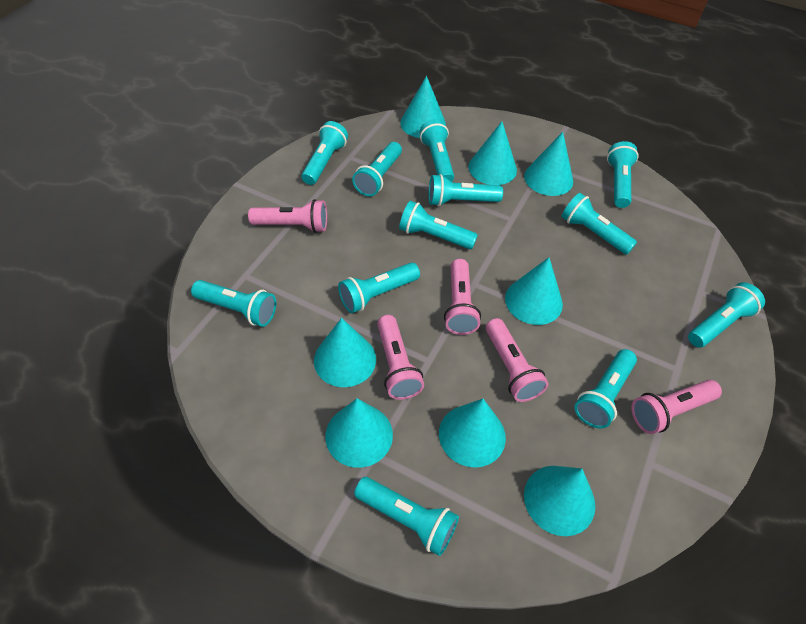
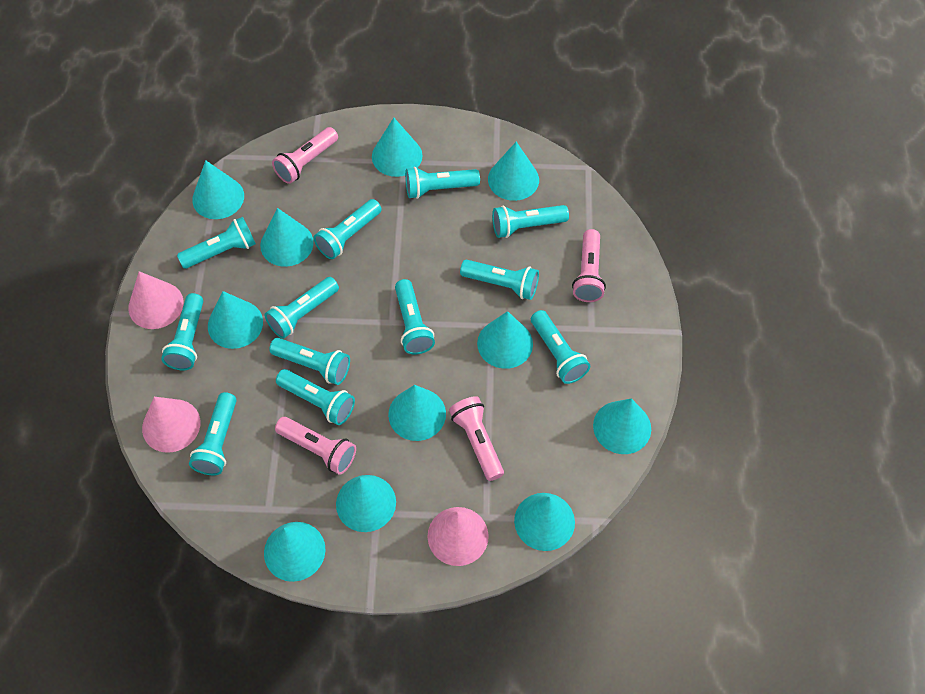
pink cone: 0 -> 3
pink flashlight: 5 -> 4
turquoise cone: 8 -> 11

